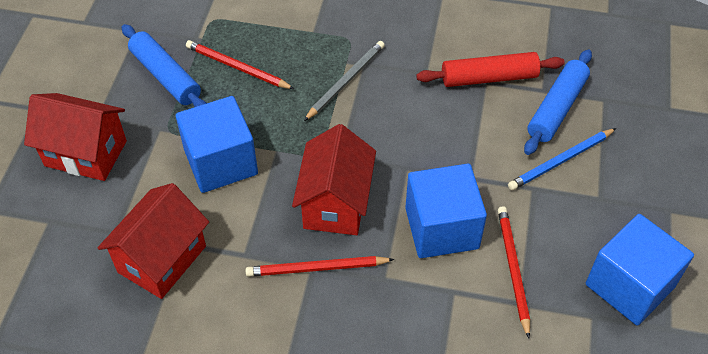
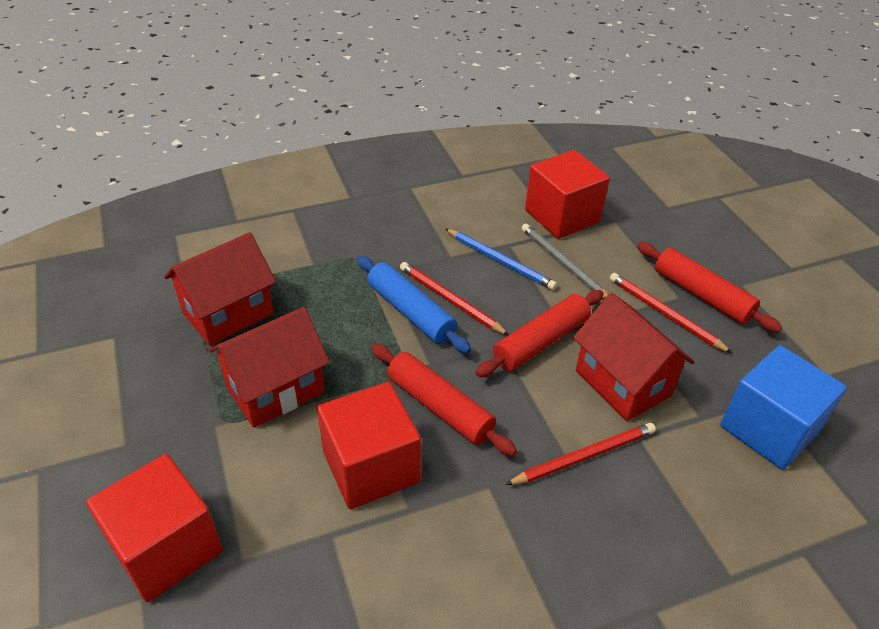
blue cube: 3 -> 1
blue rolling pin: 2 -> 1
red cube: 0 -> 3
red rolling pin: 1 -> 3

